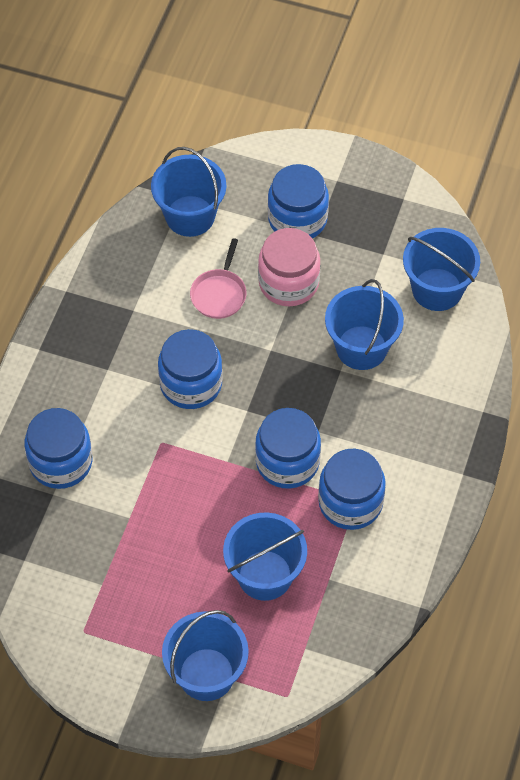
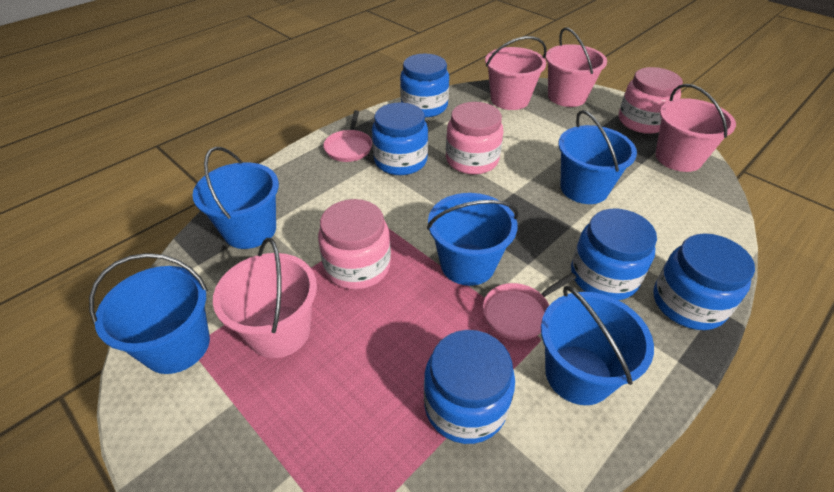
pink bucket: 0 -> 4
pink jar: 1 -> 3
pink pan: 1 -> 2

